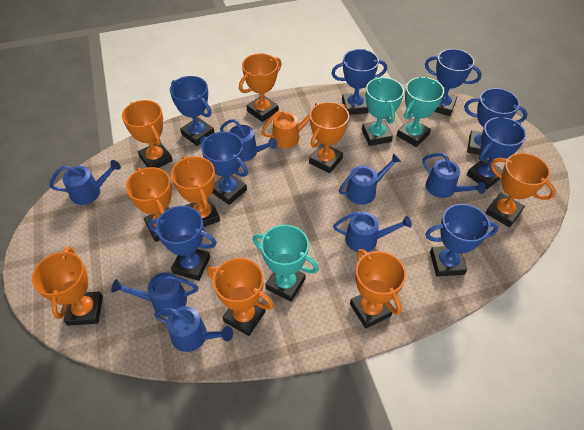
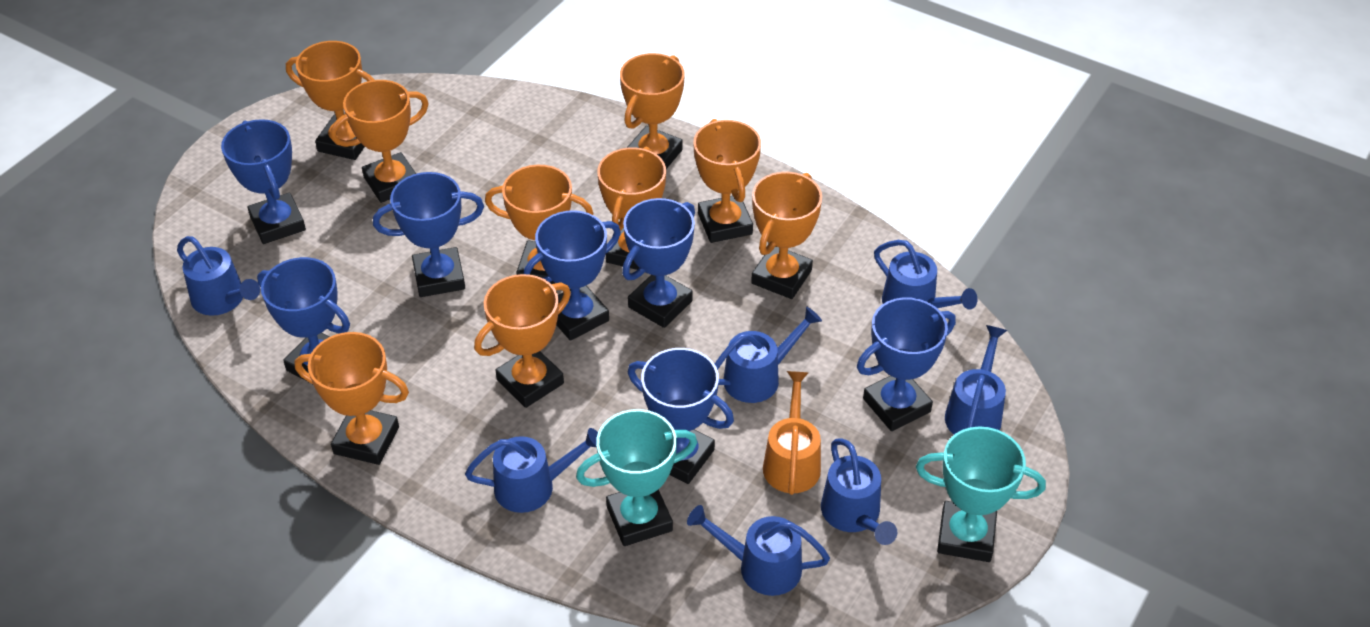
blue trophy: 8 -> 7
turquoise trophy: 3 -> 2

